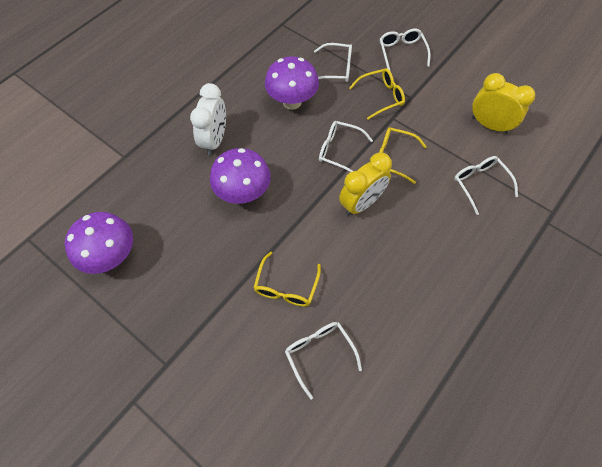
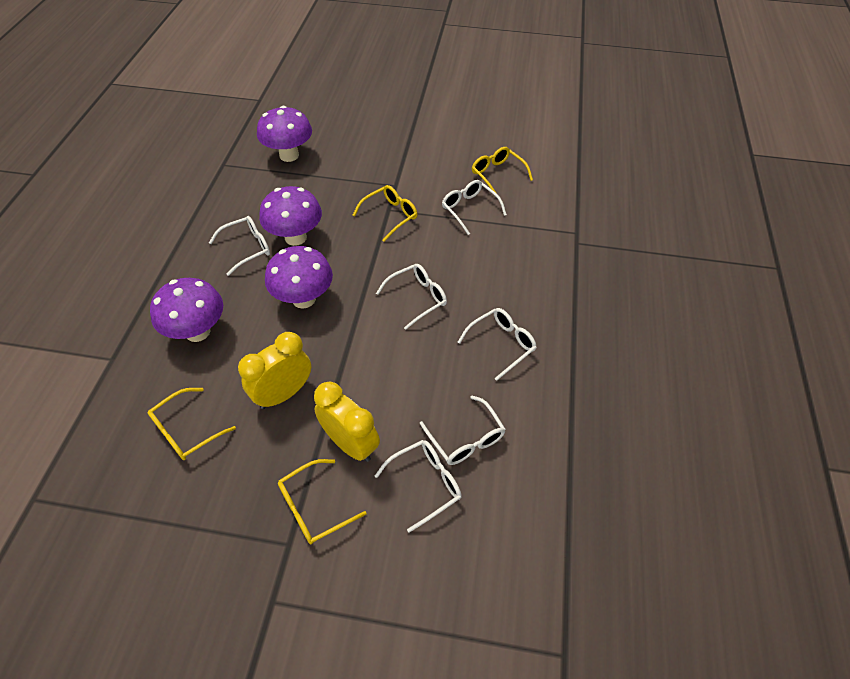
purple mushroom: 3 -> 4
white clock: 1 -> 0
white glasses: 5 -> 6
yellow glasses: 3 -> 4

